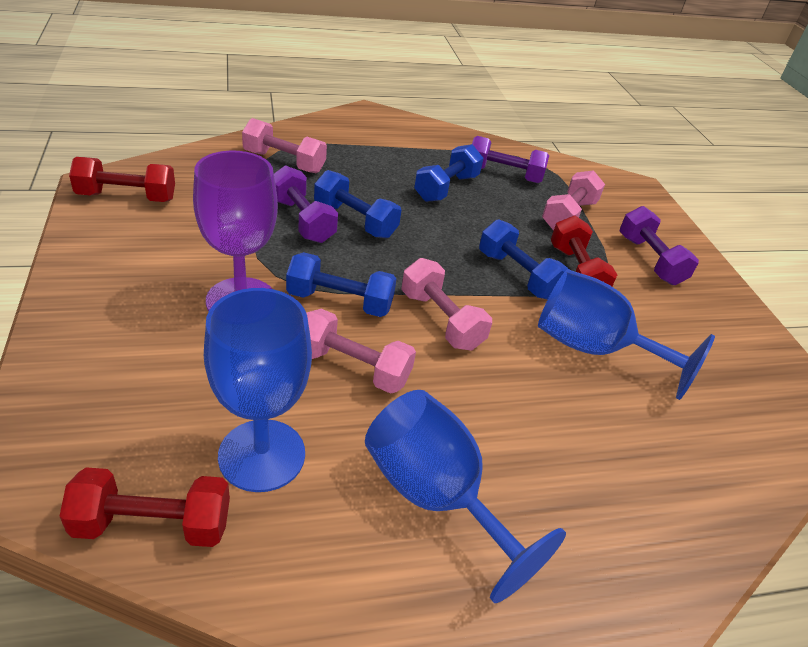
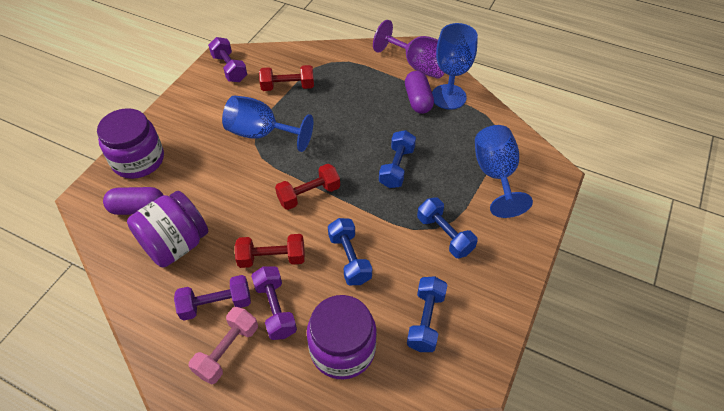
pink dumbbell: 4 -> 1
purple capsule: 0 -> 2
purple jar: 0 -> 3

